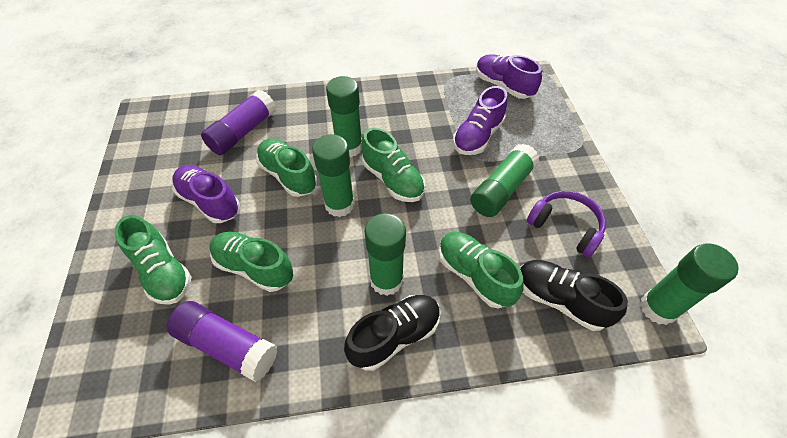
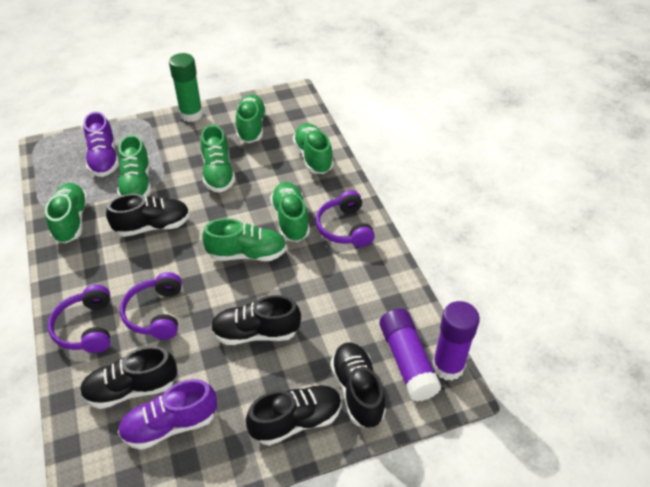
black shoe: 2 -> 5
green glue stick: 5 -> 1
green shoe: 5 -> 7
purple headphones: 1 -> 3
purple shoe: 3 -> 2

